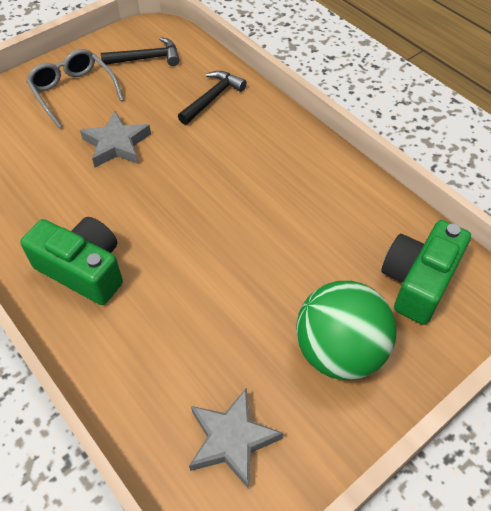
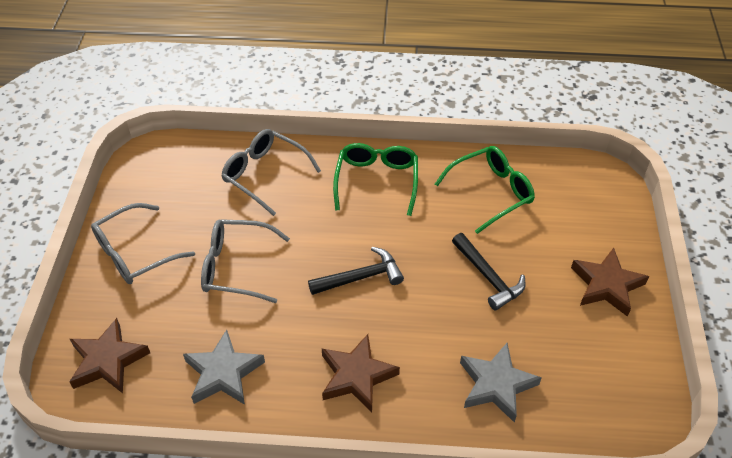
brown star: 0 -> 3
green ball: 1 -> 0
green camera: 2 -> 0
green glasses: 0 -> 2
grey glasses: 1 -> 3

